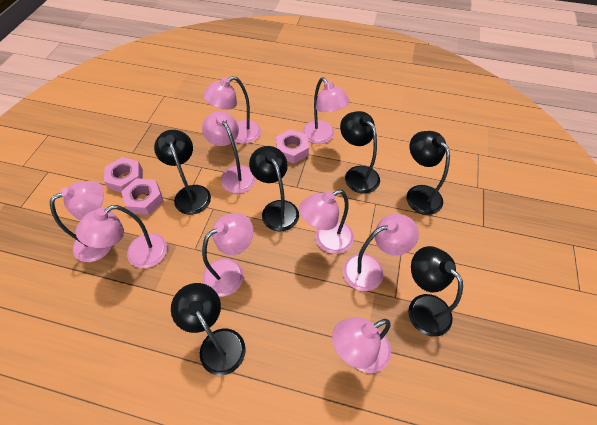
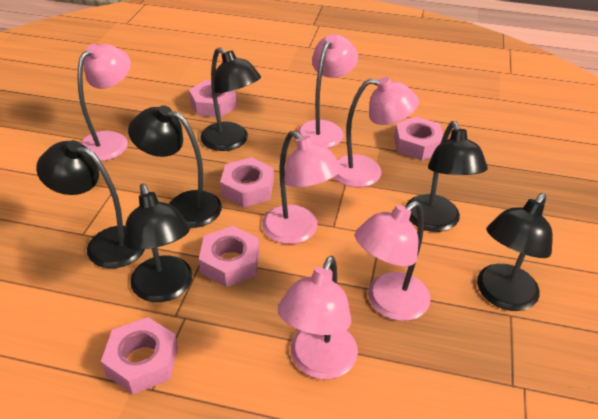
pink lamp: 9 -> 6
pink nut: 3 -> 5

